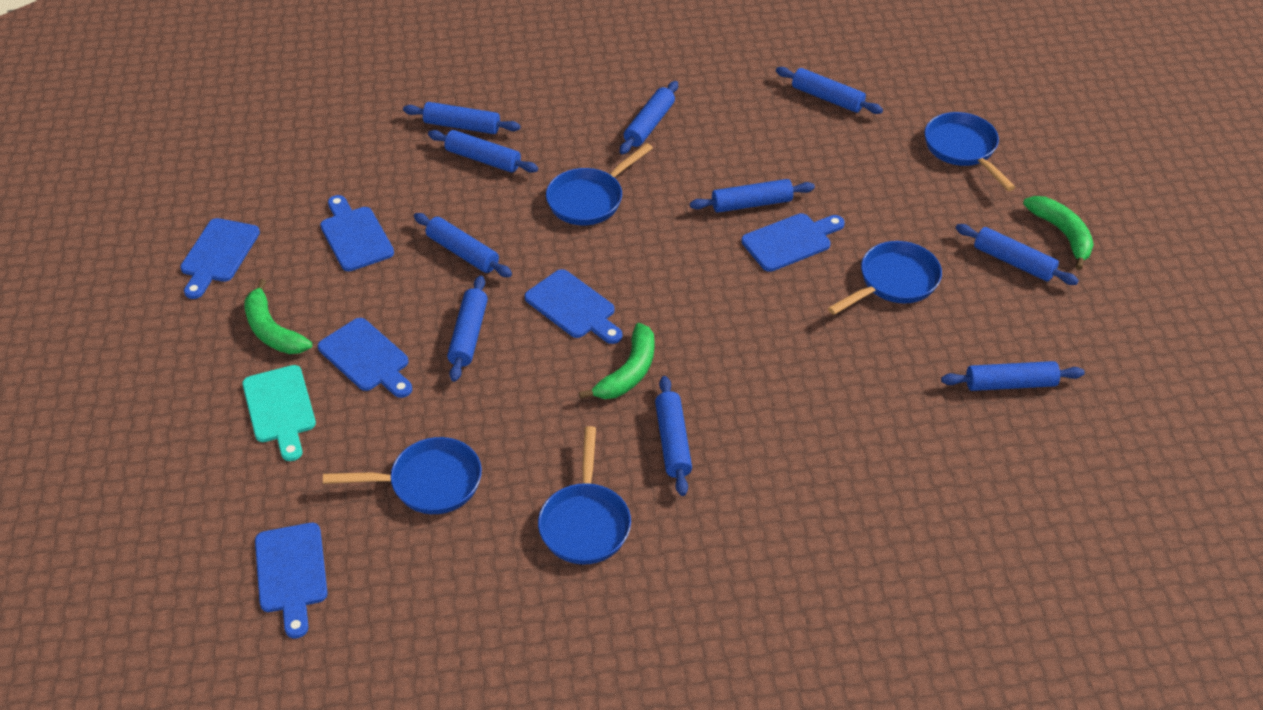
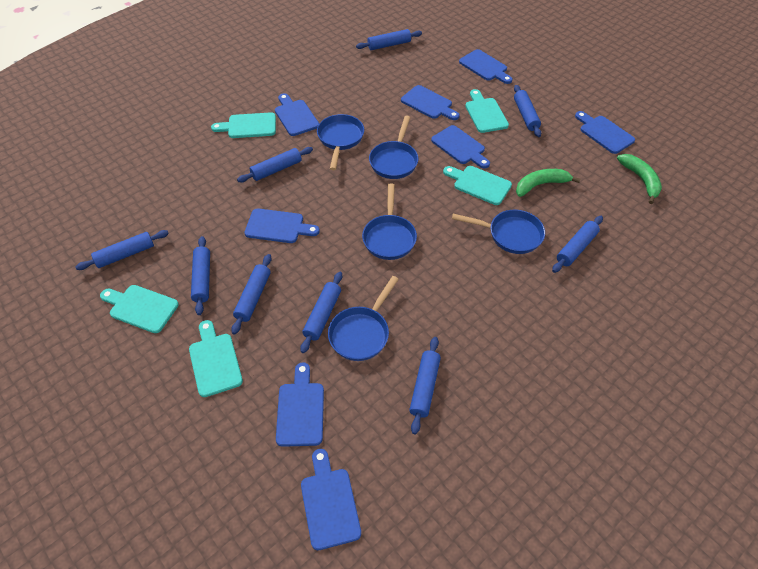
blue cutting board: 6 -> 8
blue rolling pin: 10 -> 9
green banana: 3 -> 2
turquoise cutting board: 1 -> 5

